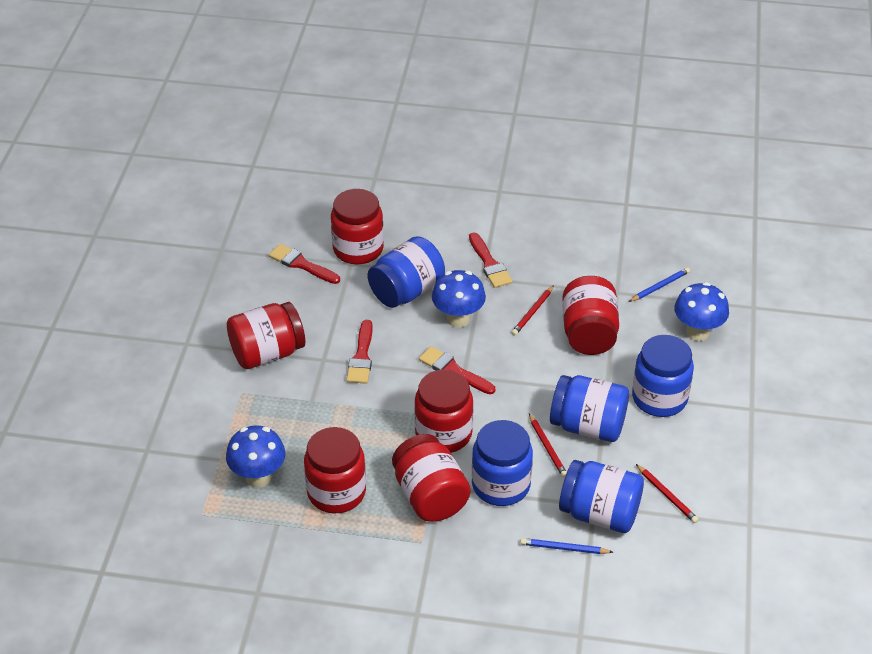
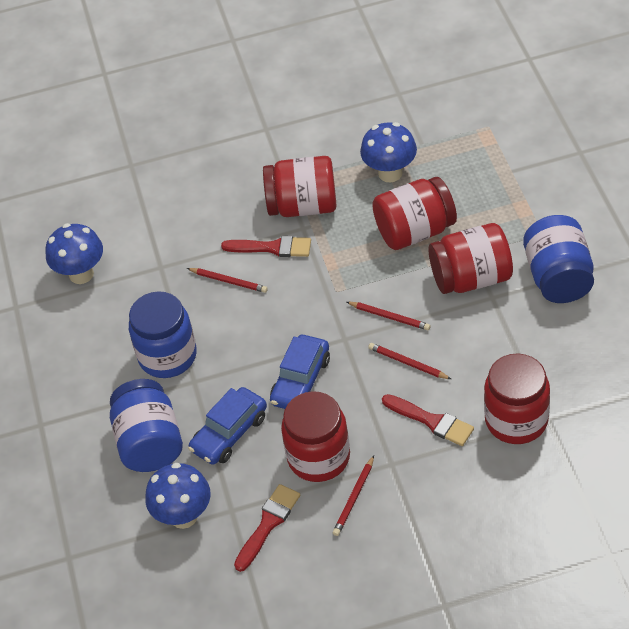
blue car: 0 -> 2
blue jar: 5 -> 3
blue pencil: 2 -> 0
red brush: 4 -> 3
red jar: 6 -> 5
red pencil: 3 -> 4

